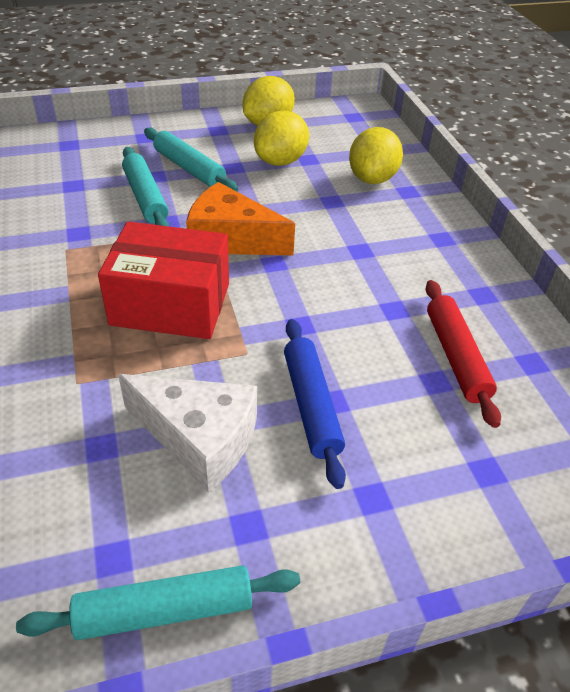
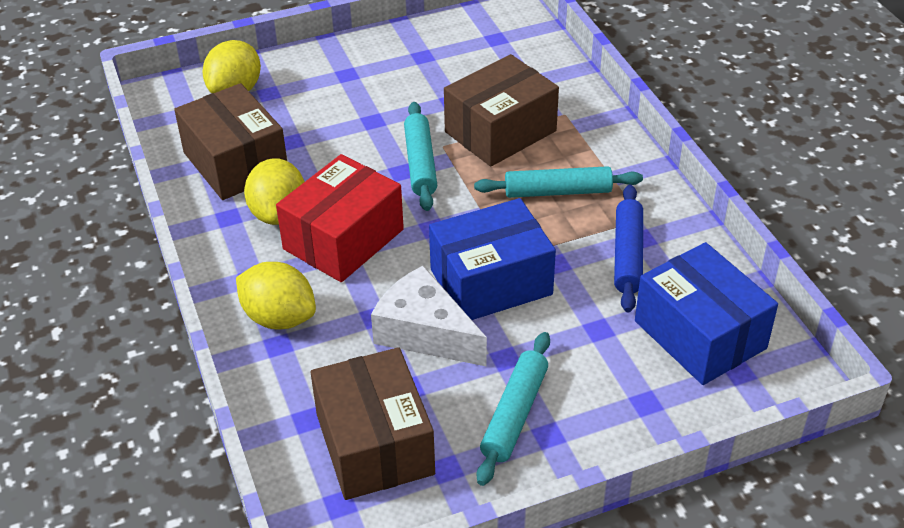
blue box: 0 -> 2
brown box: 0 -> 3
orange cheese: 1 -> 0
red rolling pin: 1 -> 0

